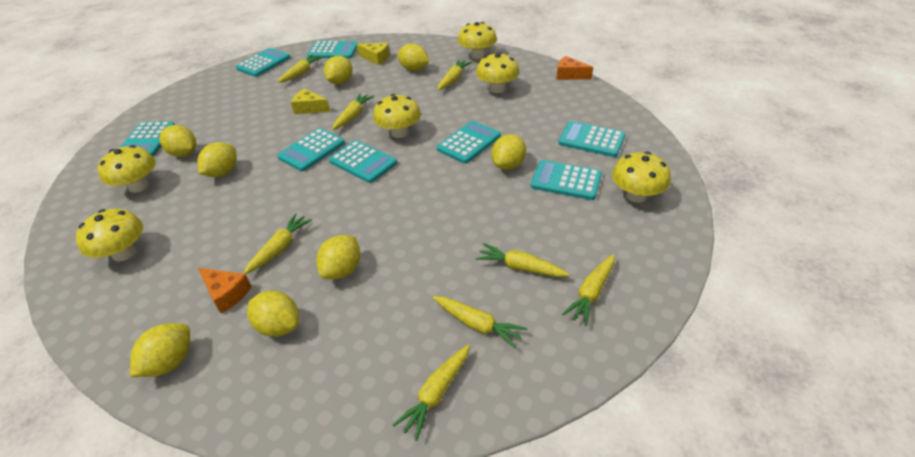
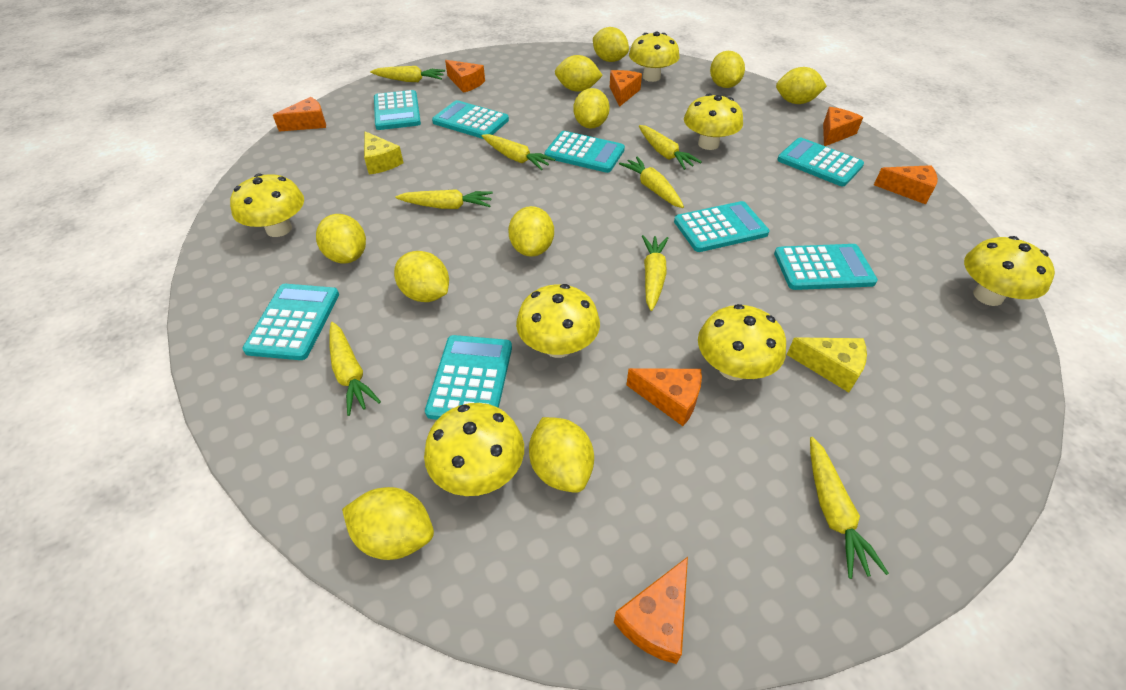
orange cheese: 2 -> 7
yellow lemon: 8 -> 10
yellow mushroom: 6 -> 7

